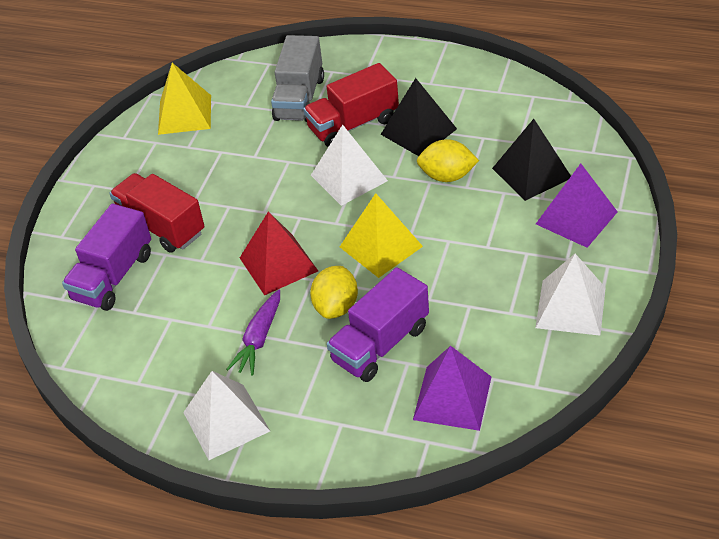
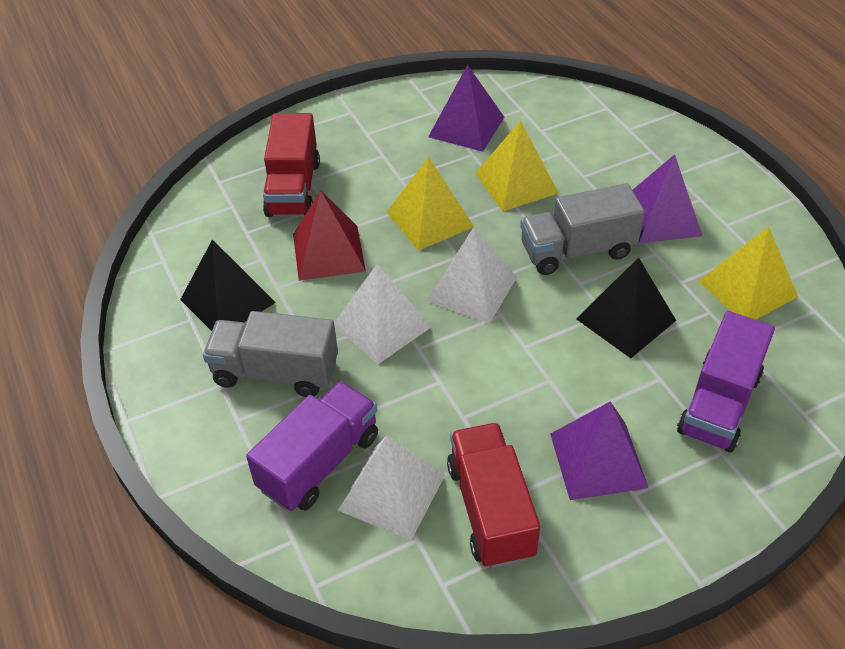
grey truck: 1 -> 2
purple carrot: 1 -> 0
purple pyramid: 2 -> 3
yellow lemon: 2 -> 0
yellow pyramid: 2 -> 3

